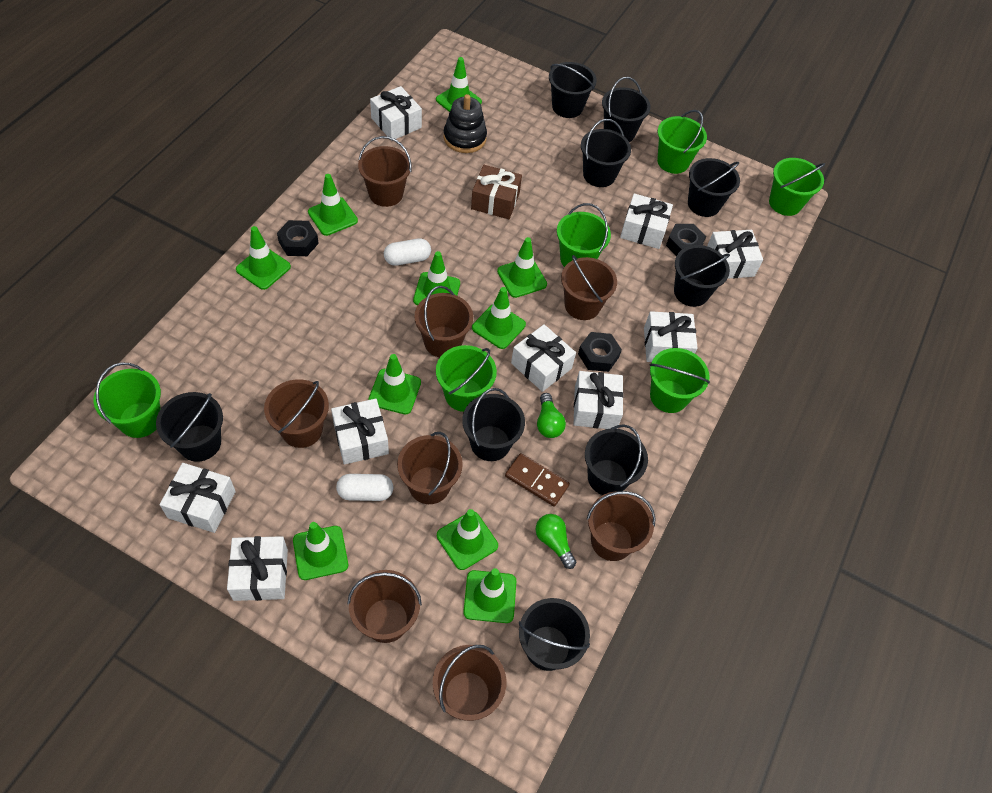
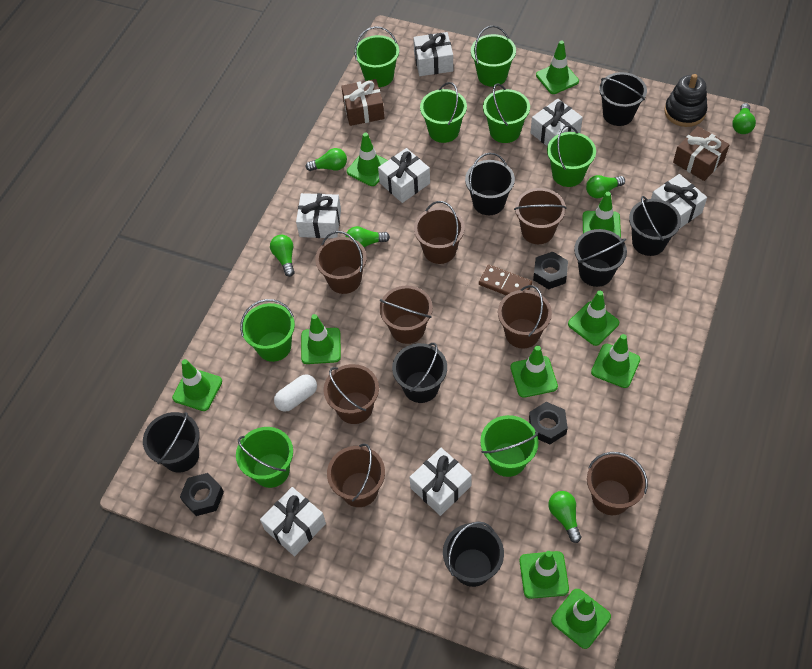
black bucket: 9 -> 7
brown gift: 1 -> 2
green bucket: 6 -> 8
green light bulb: 2 -> 6
white capsule: 2 -> 1
white gift: 9 -> 7

